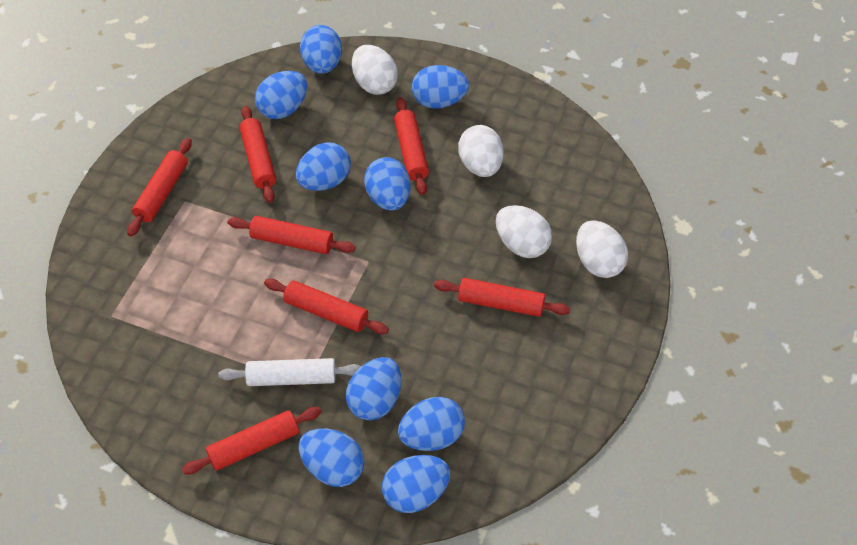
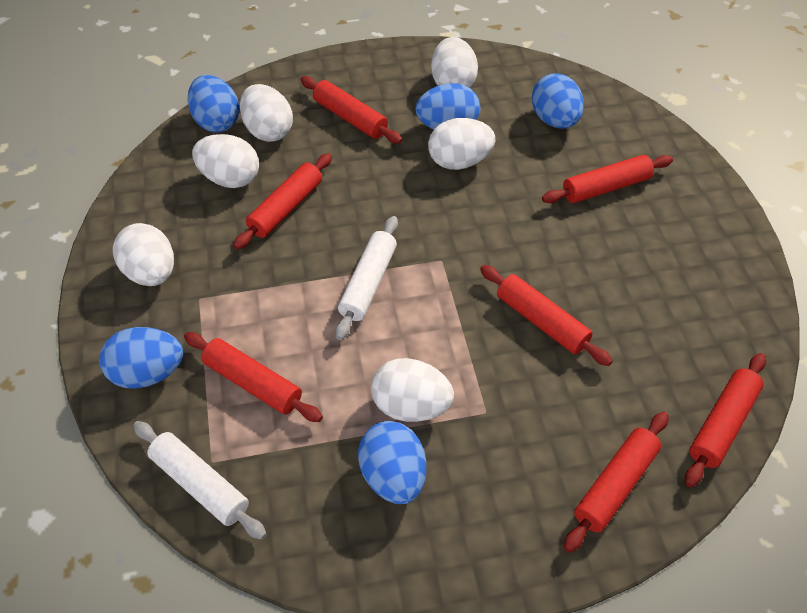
blue egg: 9 -> 5
white egg: 4 -> 6
white rolling pin: 1 -> 2

